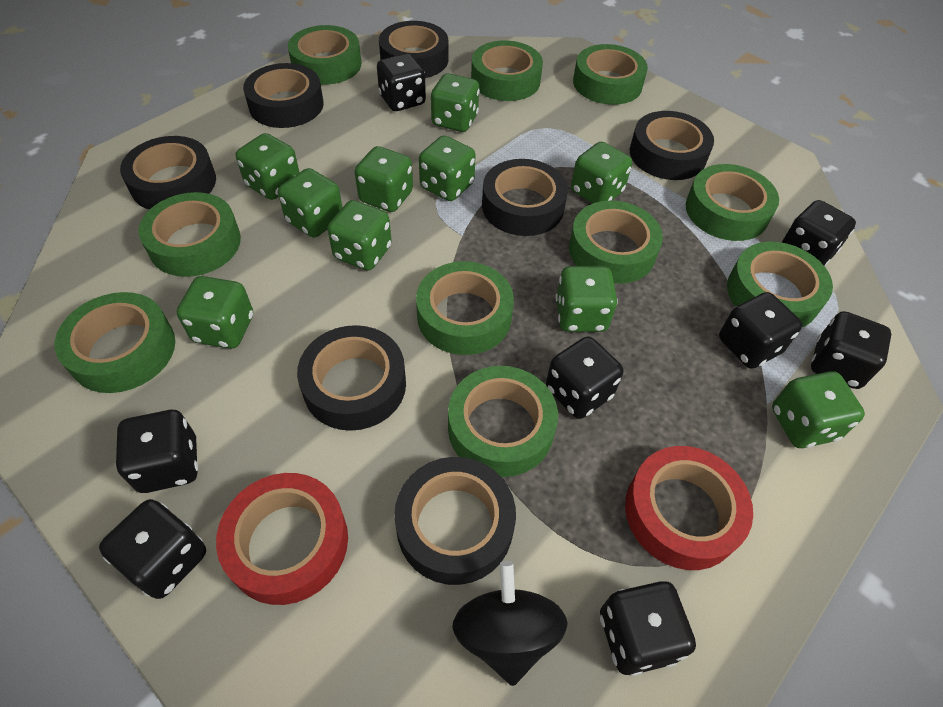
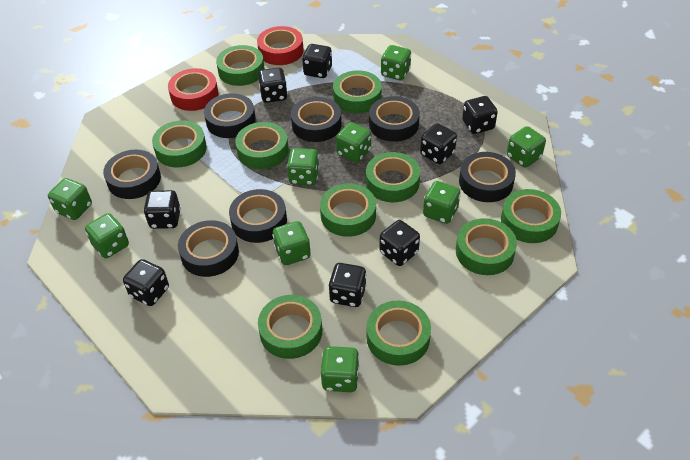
black spinning top: 1 -> 0
green dice: 10 -> 9

